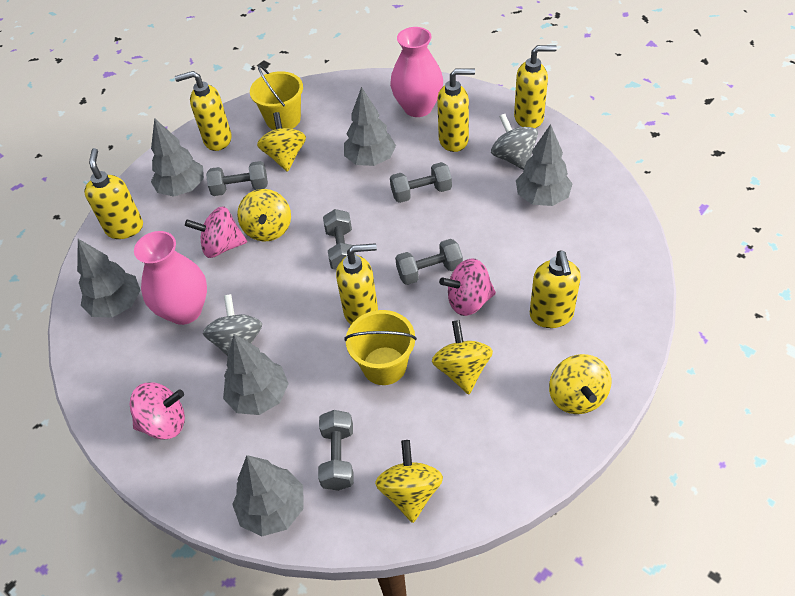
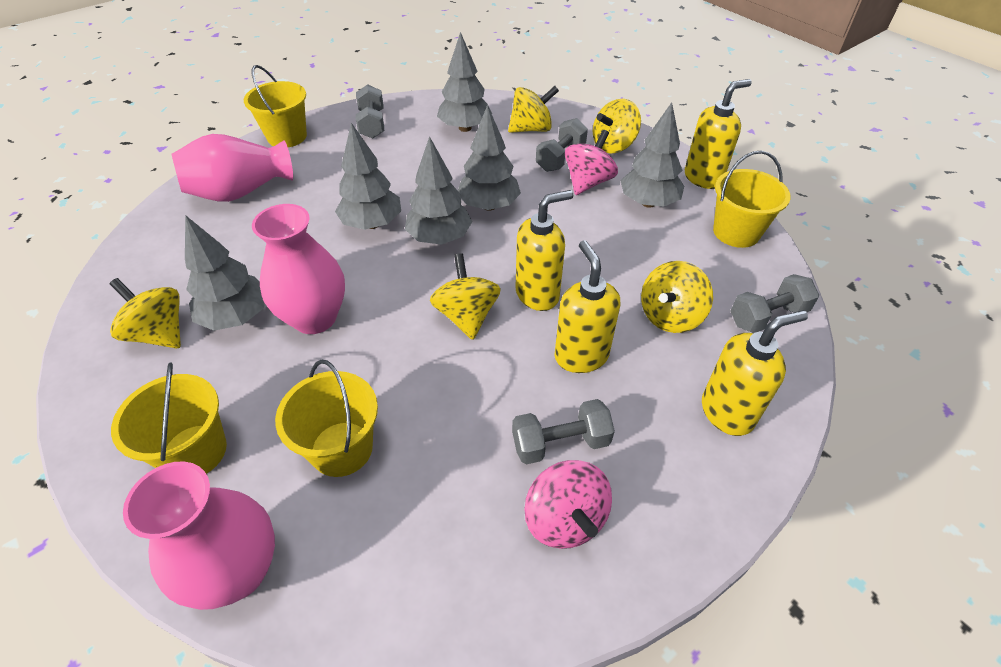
grey dumbbell: 5 -> 4
grey spinning top: 2 -> 0
pink spinning top: 3 -> 2
pink vase: 2 -> 3
yellow bucket: 2 -> 4
yellow soap dispenser: 6 -> 4

